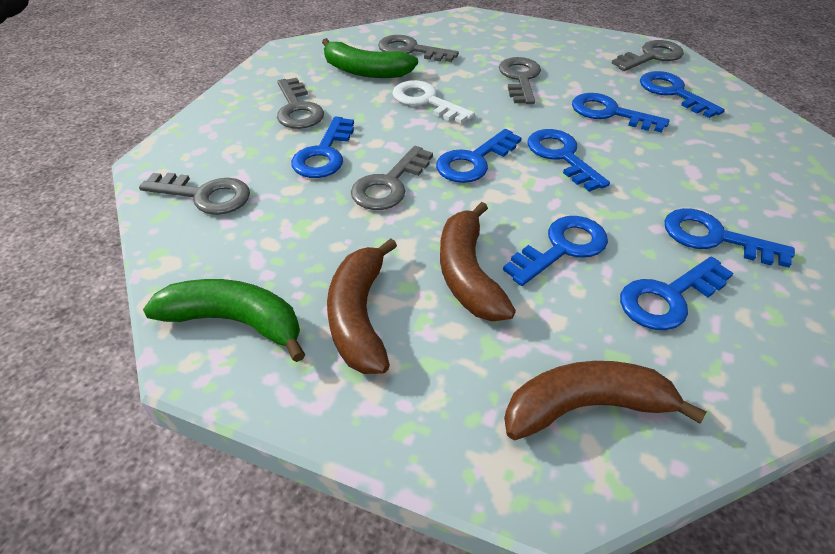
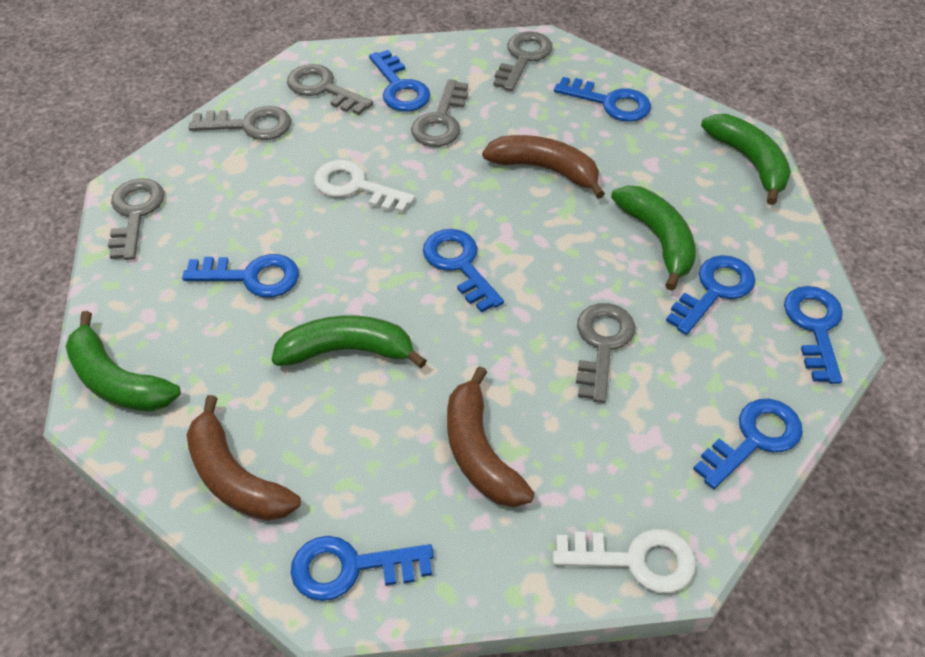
green banana: 2 -> 4
white key: 1 -> 2

